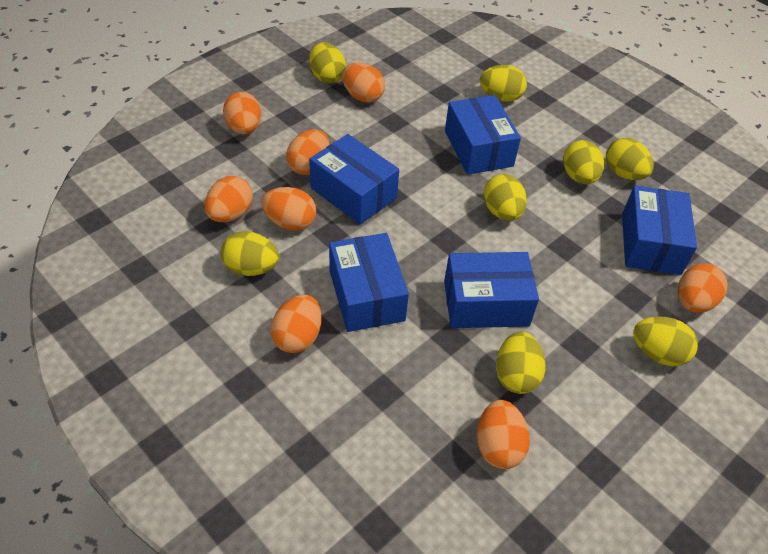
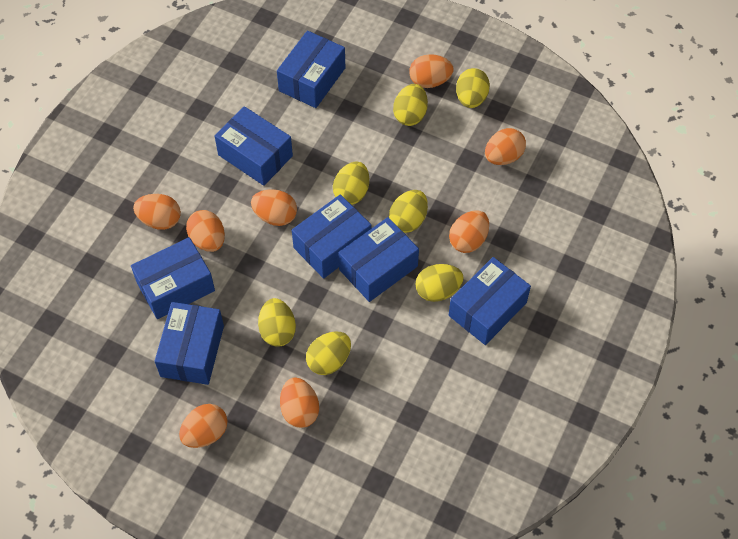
blue box: 5 -> 7
yellow egg: 8 -> 7

